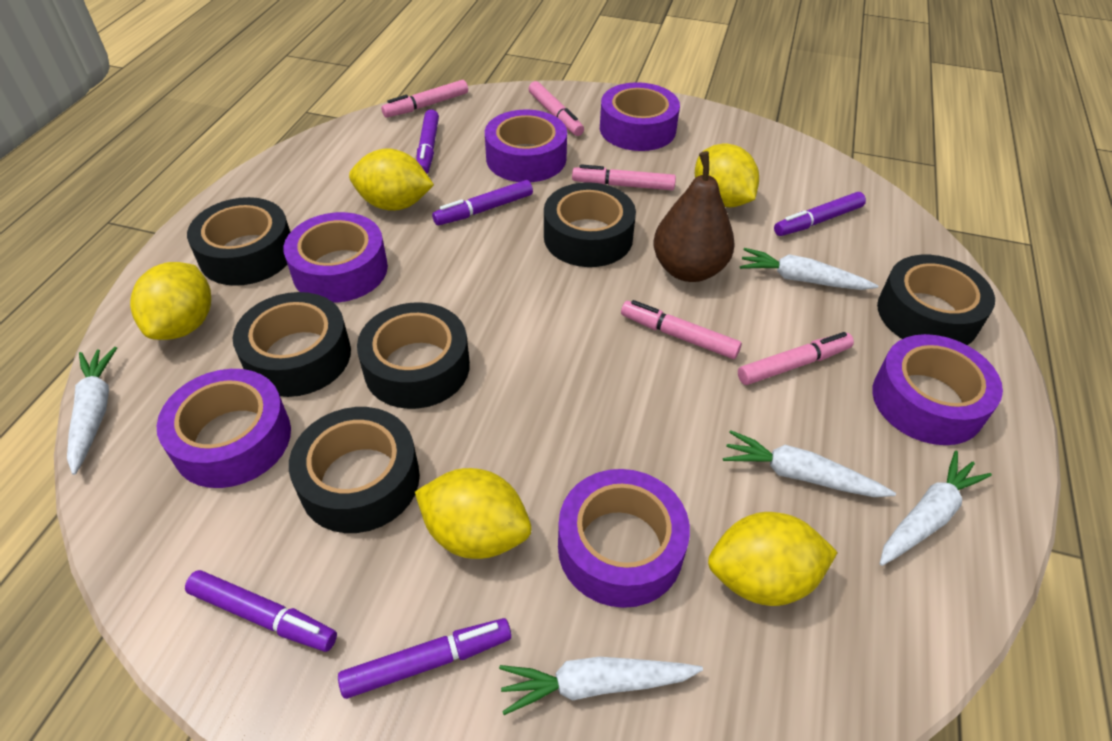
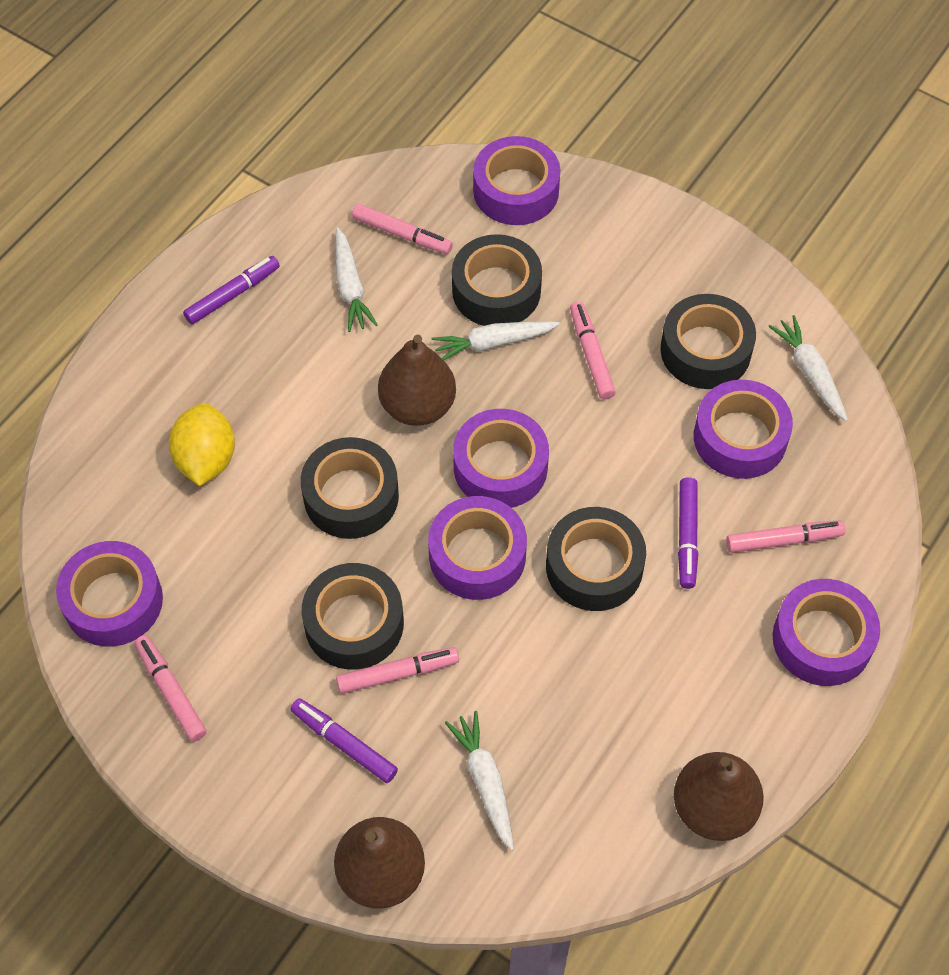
black tape: 6 -> 5
brown pear: 1 -> 3
purple marker: 5 -> 3
white carrot: 5 -> 4
yellow lemon: 5 -> 1

